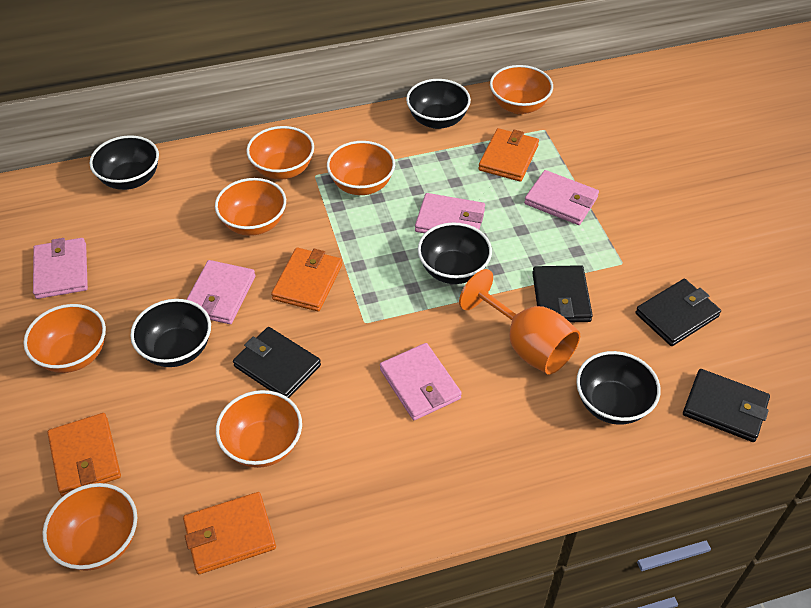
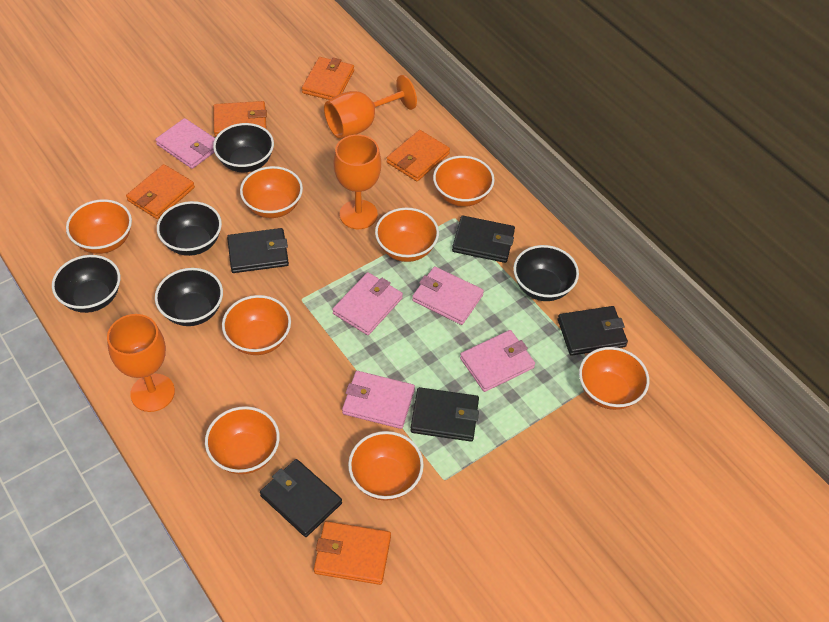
black wallet: 4 -> 5
orange bowl: 7 -> 8
orange goblet: 1 -> 3
orange wallet: 4 -> 5

